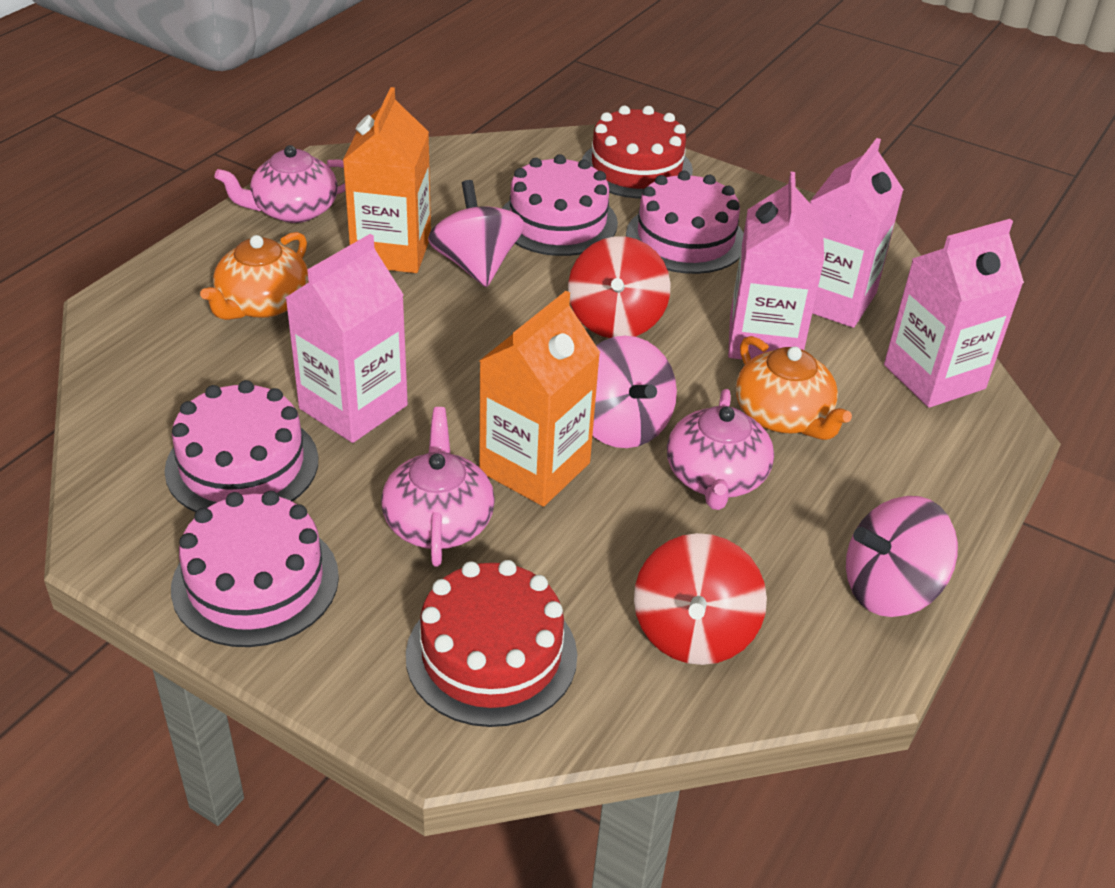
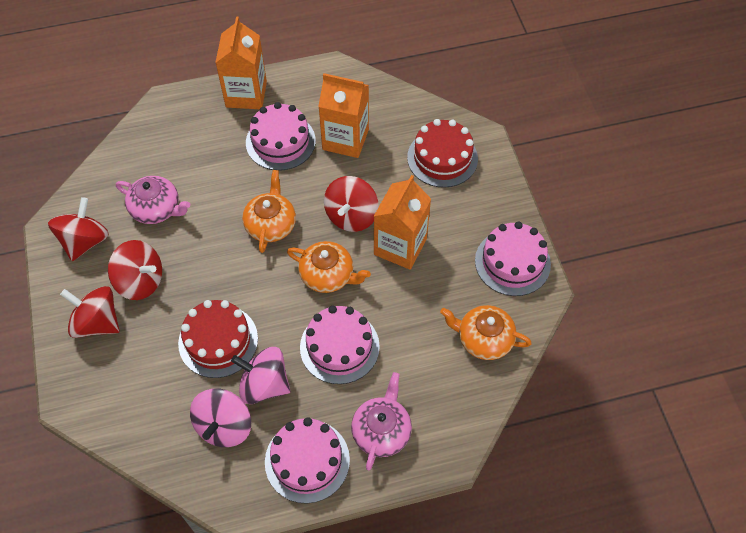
orange carton: 2 -> 3
orange teapot: 2 -> 3
pink carton: 4 -> 0
pink spinning top: 3 -> 2
pink teapot: 3 -> 2
red spinning top: 2 -> 4

